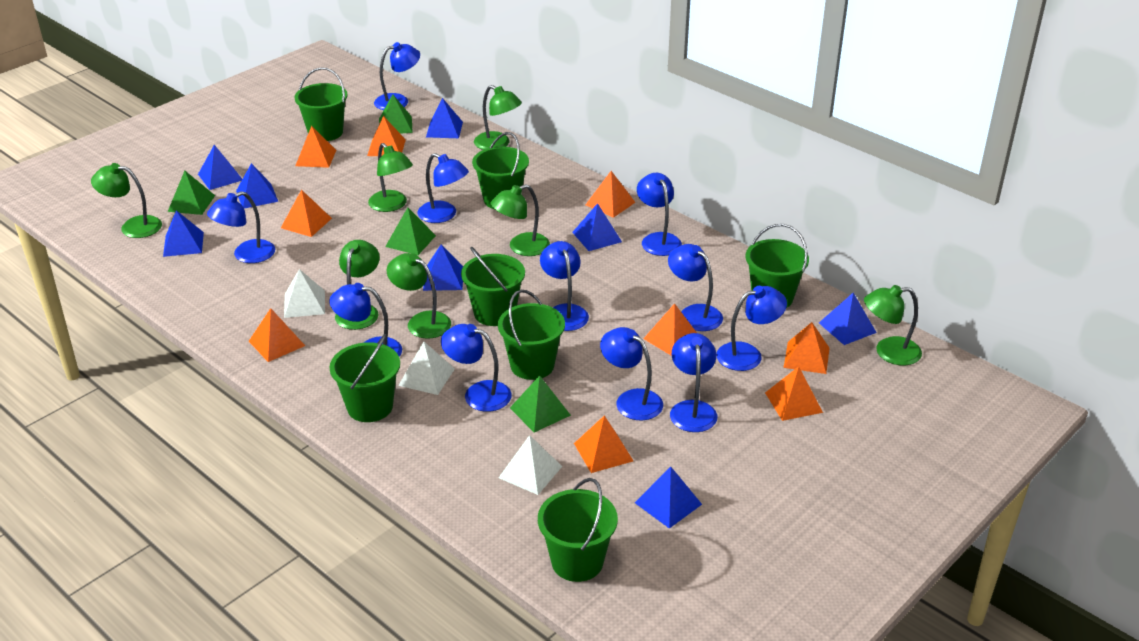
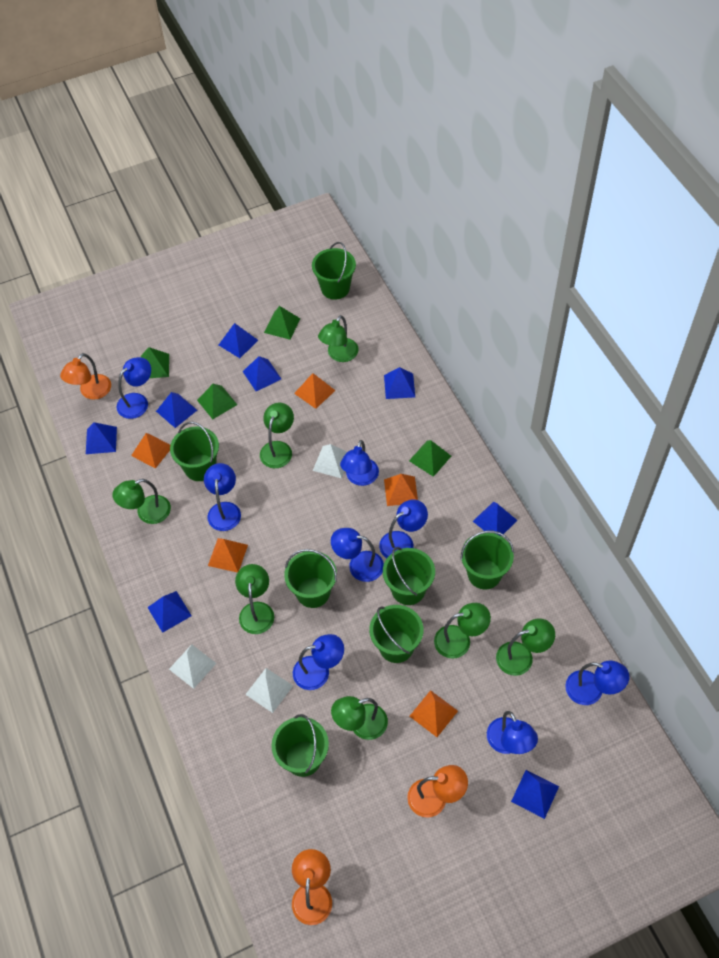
blue lamp: 11 -> 8
orange lamp: 0 -> 3
orange pyramid: 9 -> 5

